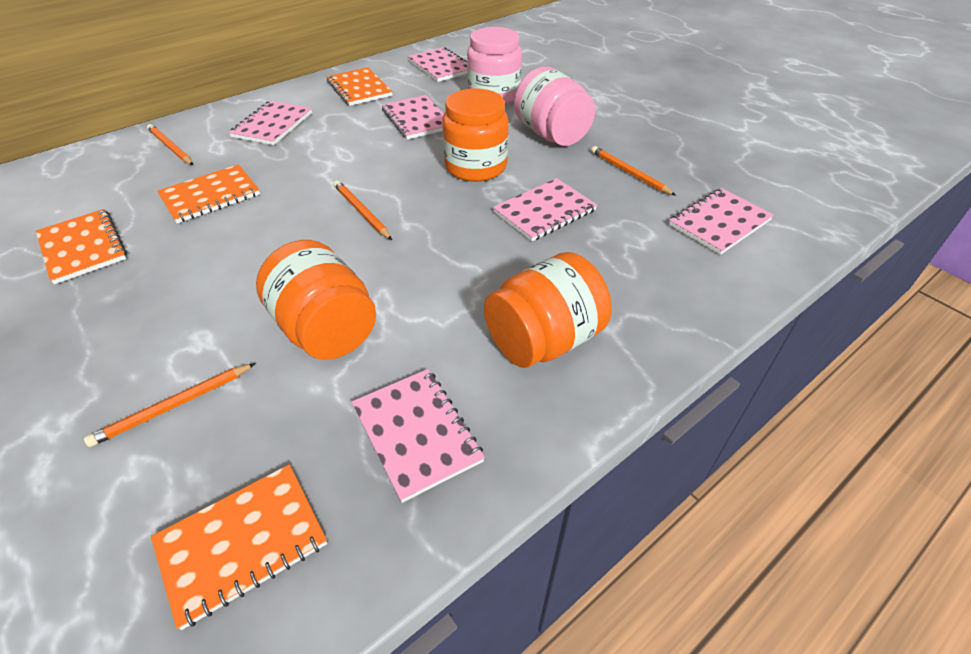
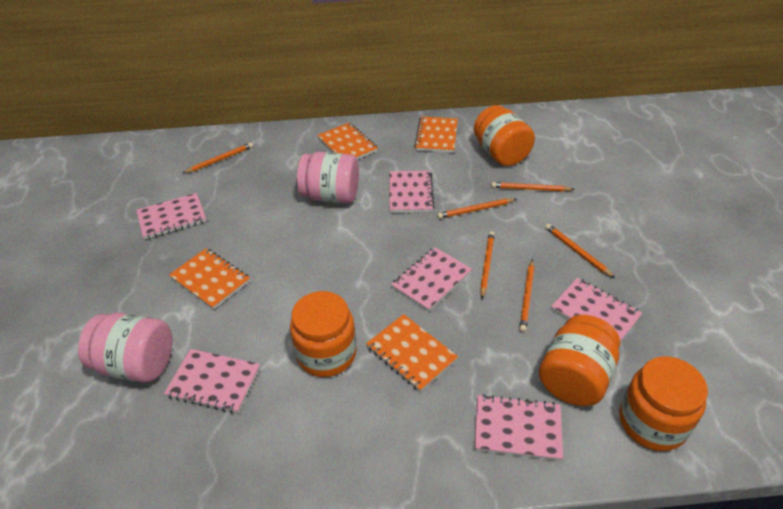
orange jar: 3 -> 4
orange pencil: 4 -> 6

